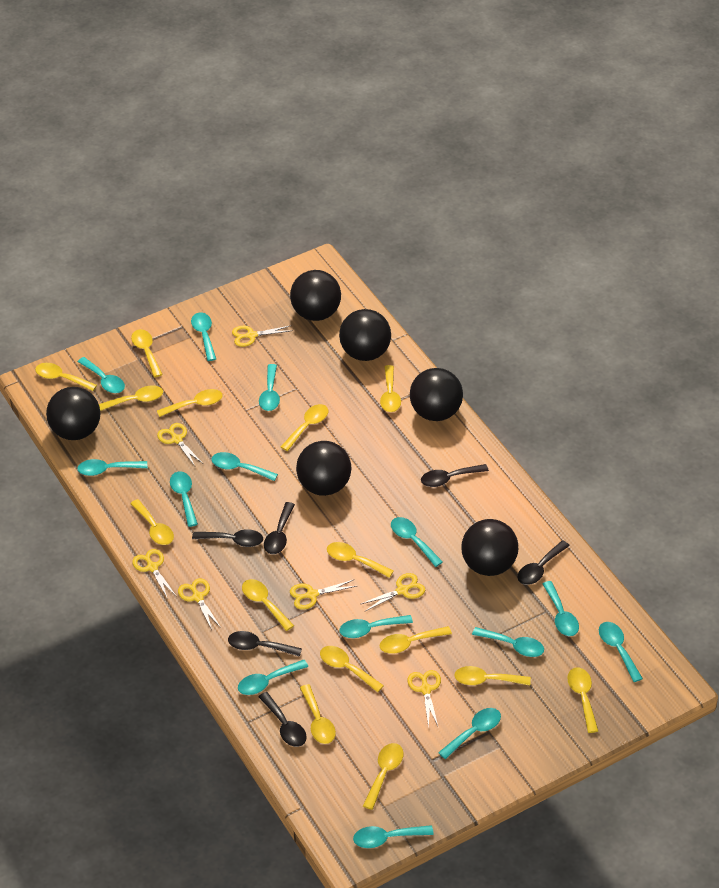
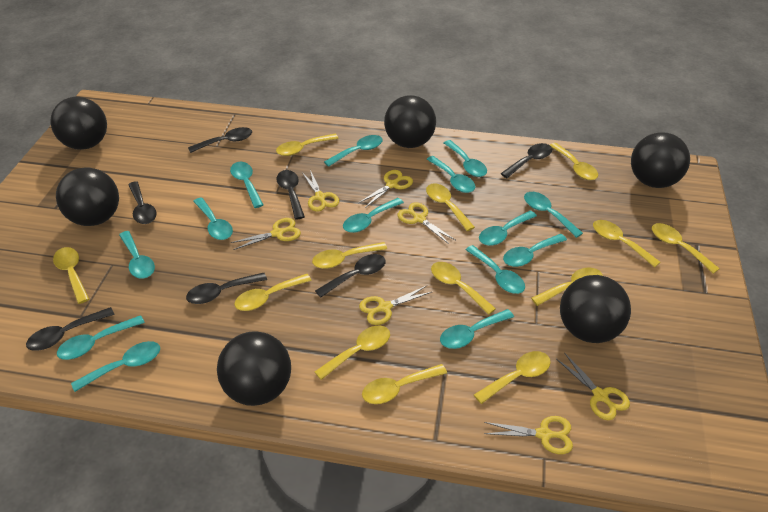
black spoon: 6 -> 7
yellow spoon: 15 -> 13

